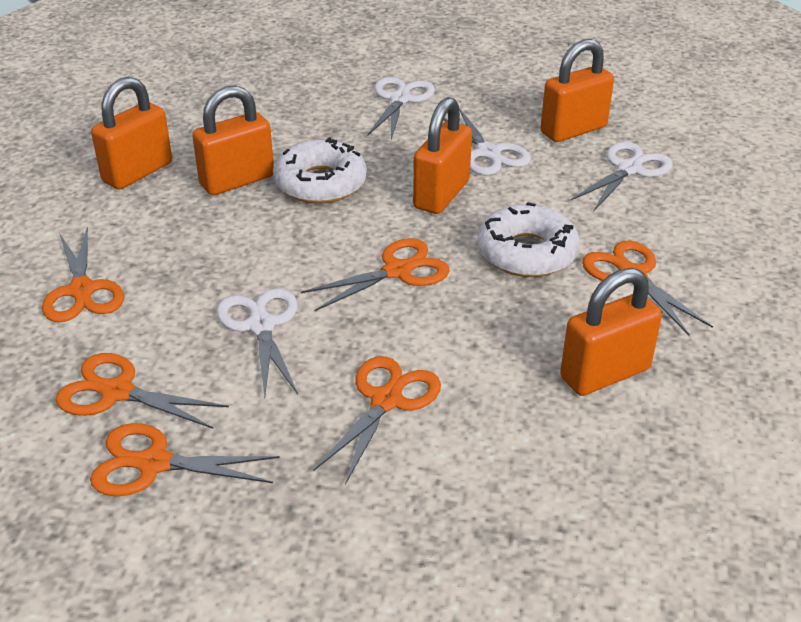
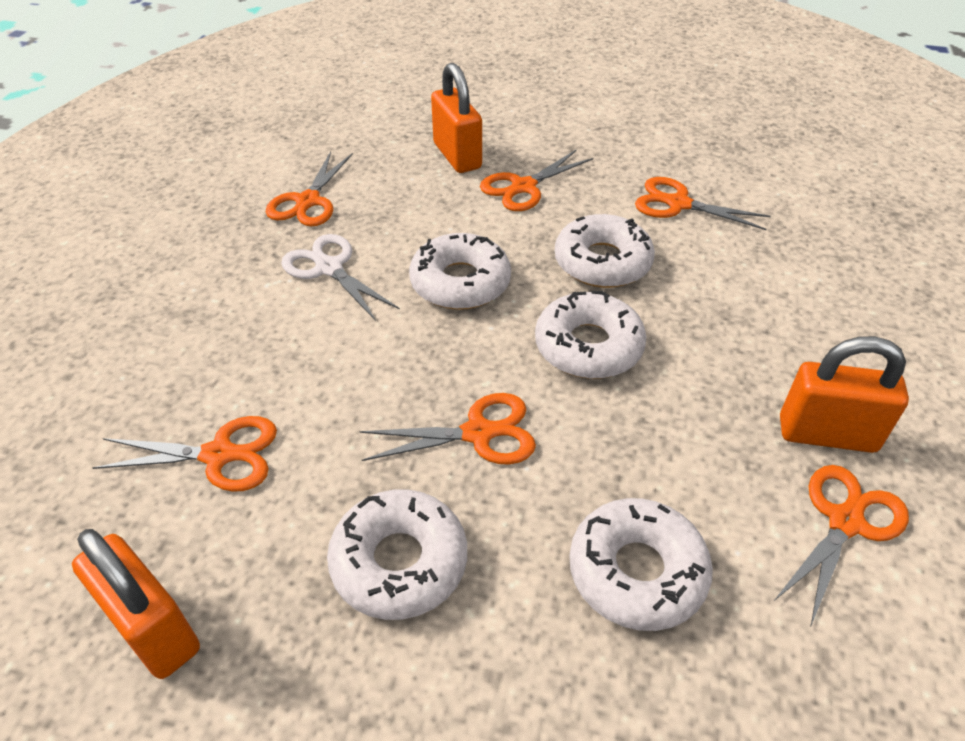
orange padlock: 5 -> 3
white donut: 2 -> 5
white scissors: 4 -> 1

